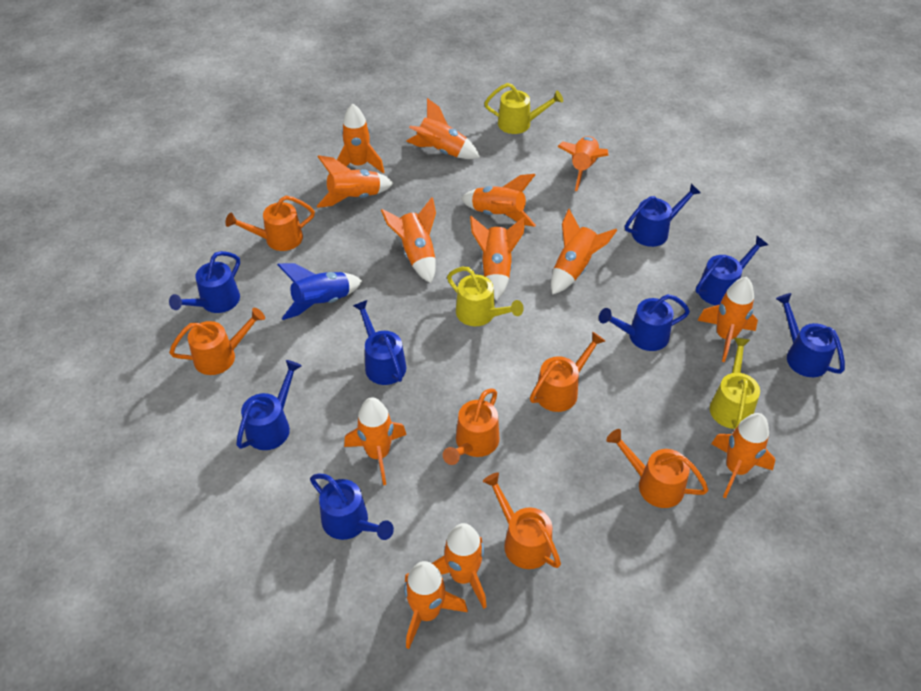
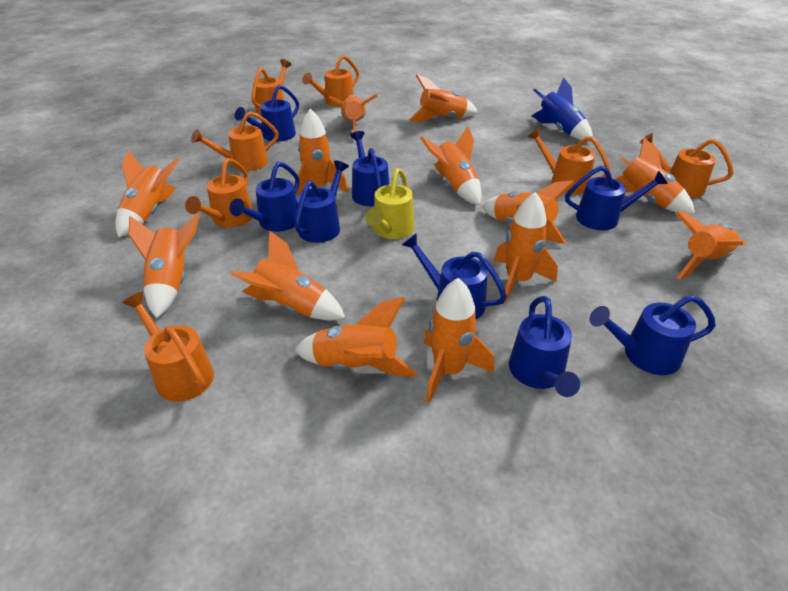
orange watering can: 6 -> 7
yellow watering can: 3 -> 1

